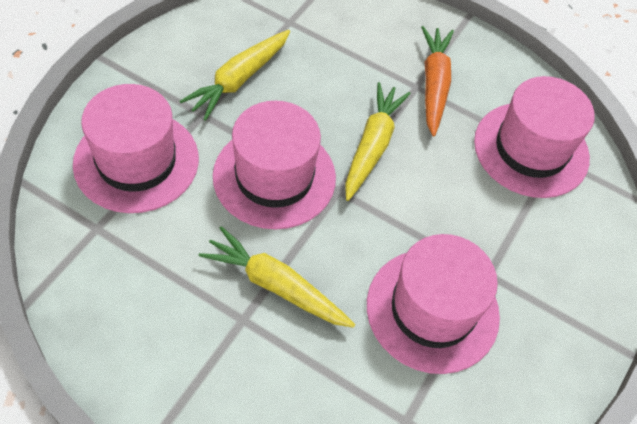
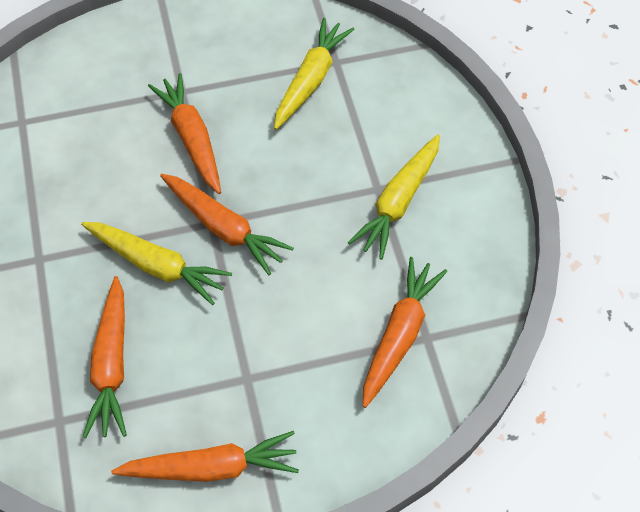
orange carrot: 1 -> 5
pink hat: 4 -> 0

